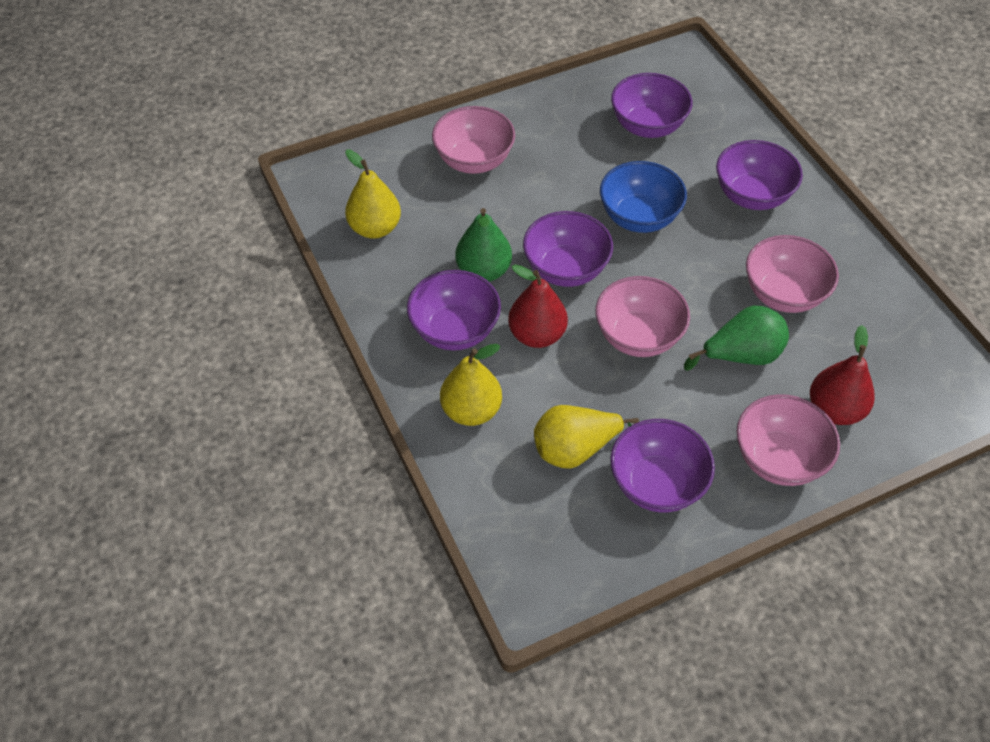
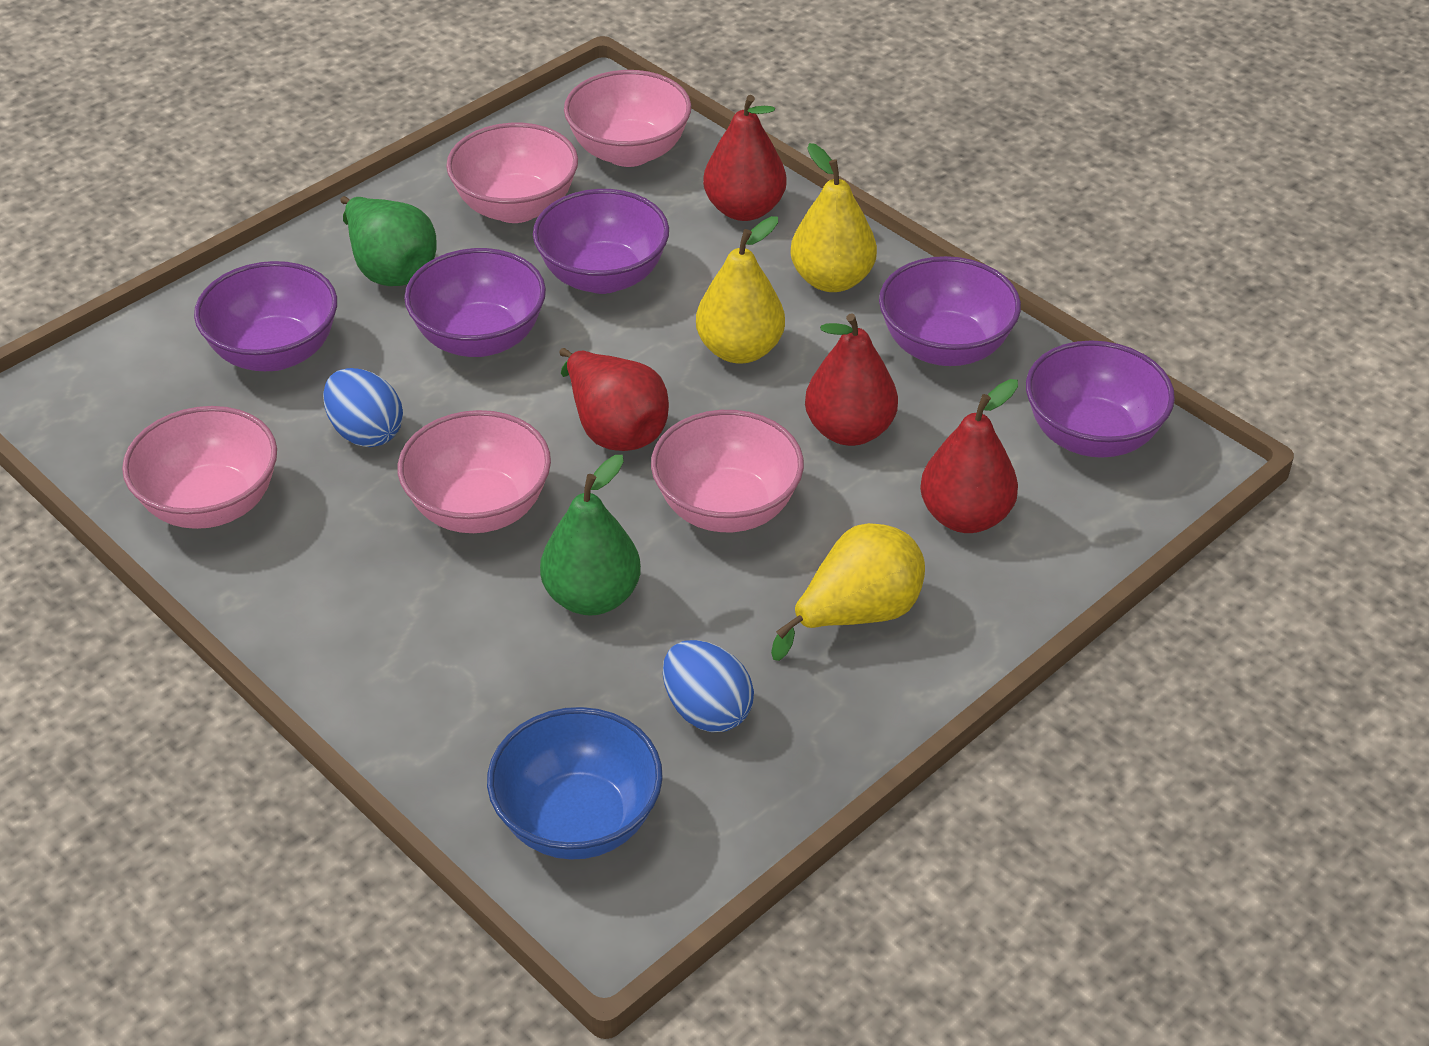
blue egg: 0 -> 2
pink bowl: 4 -> 5
red pear: 2 -> 4

